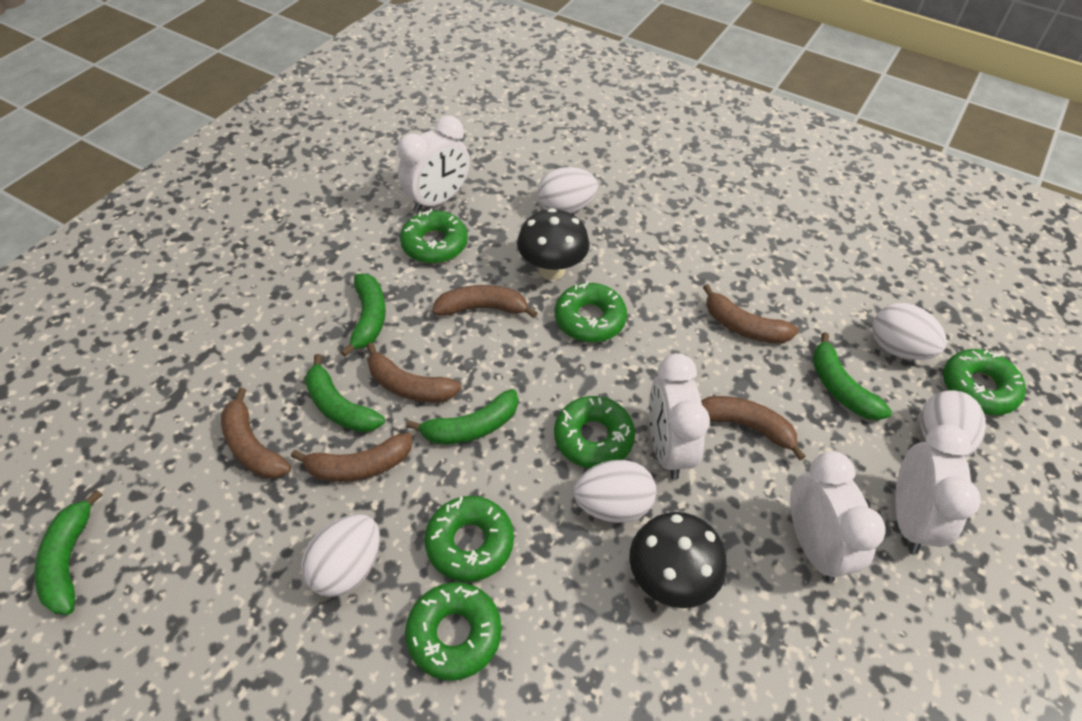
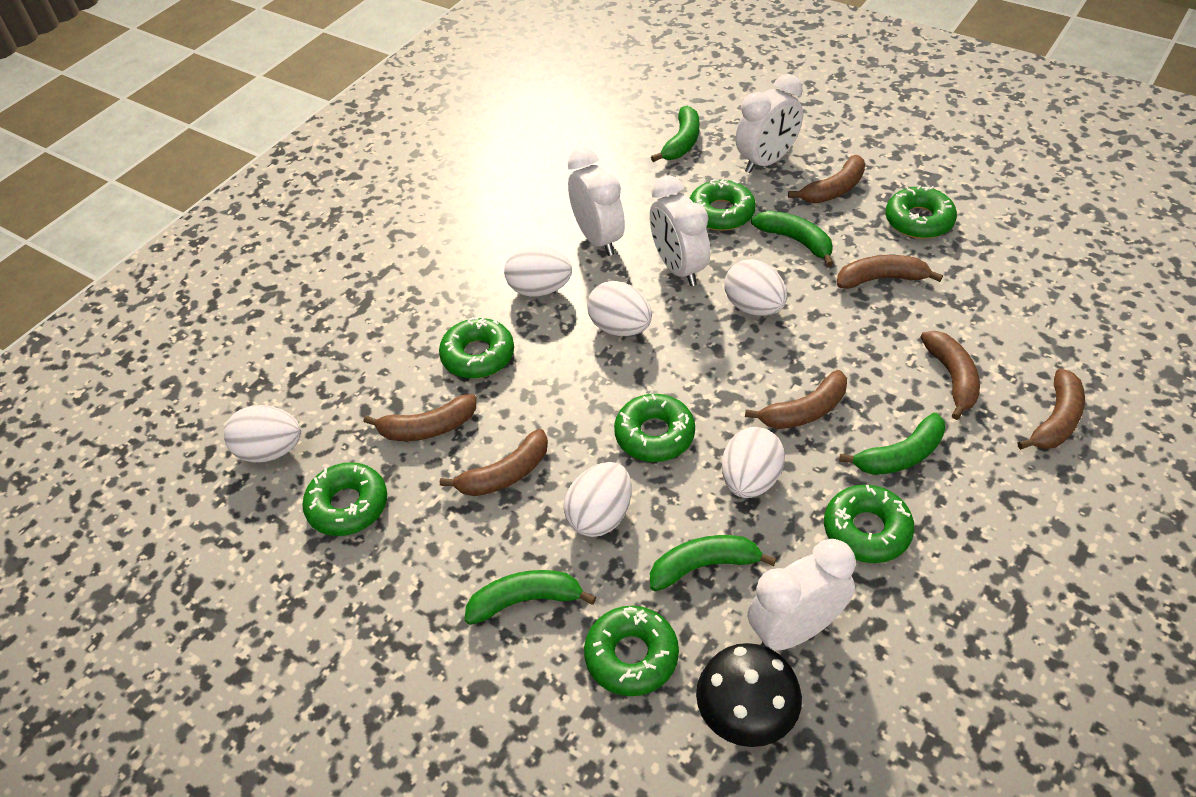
black mushroom: 2 -> 1
brown banana: 6 -> 7
green donut: 6 -> 7
white egg: 5 -> 6

